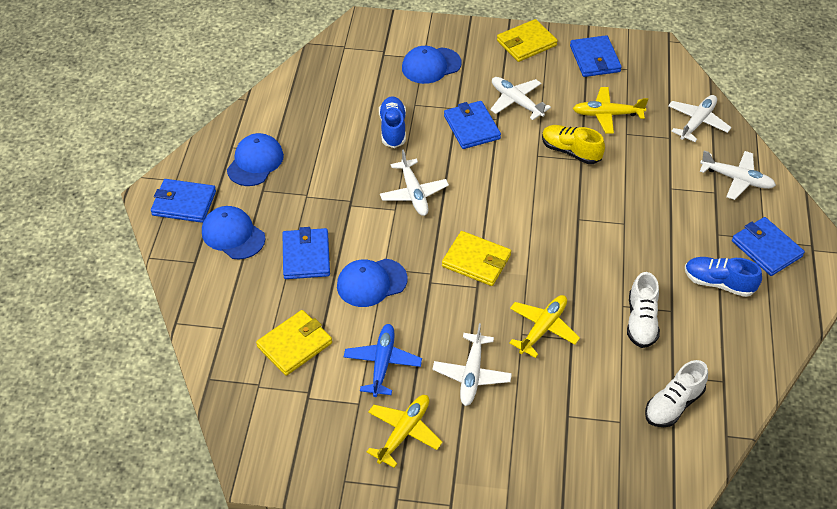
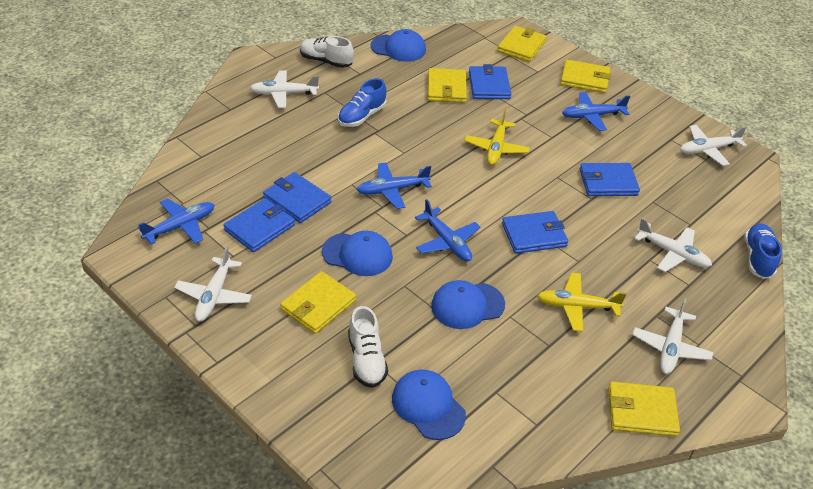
blue plane: 1 -> 4
yellow plane: 3 -> 2
yellow shoe: 1 -> 0
yellow wallet: 3 -> 5

